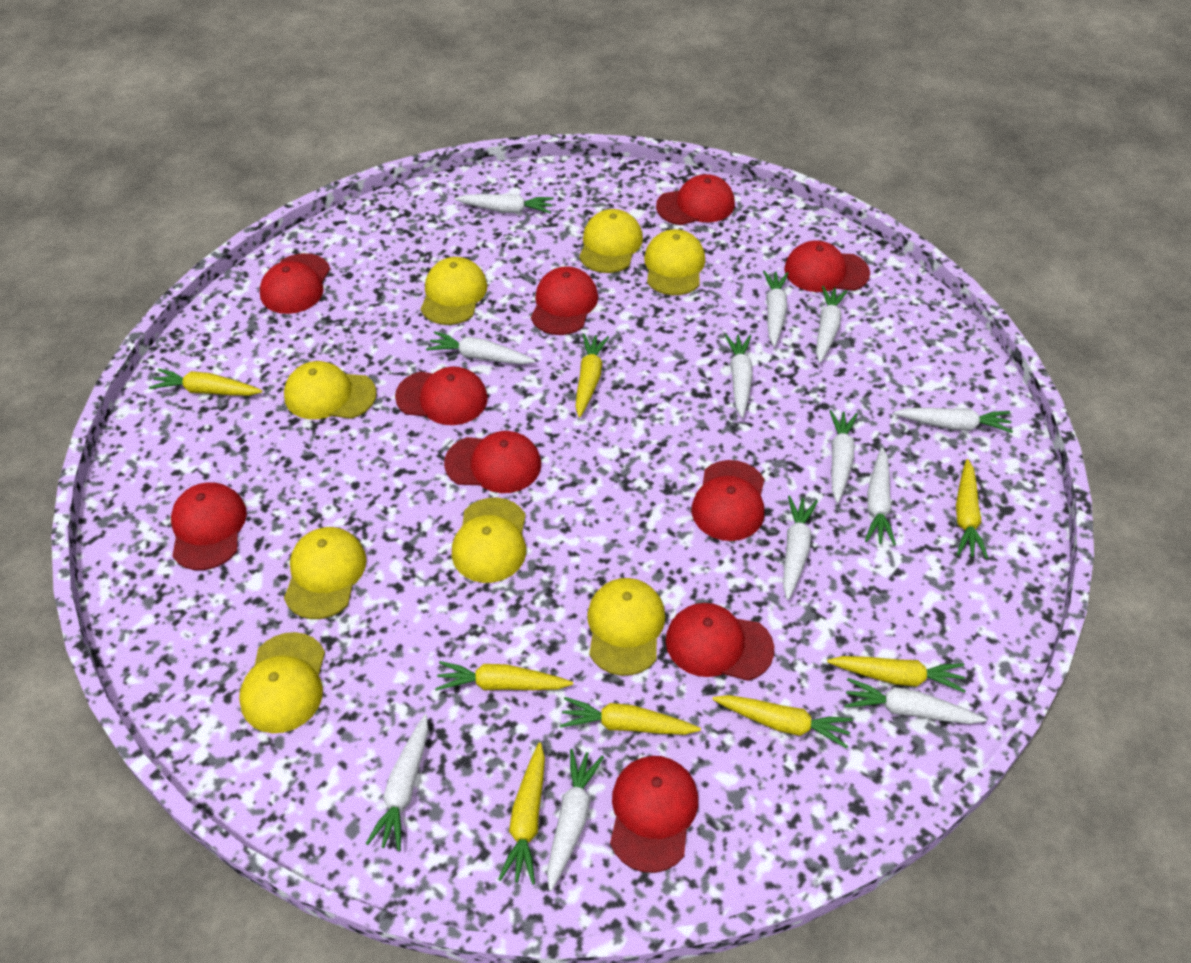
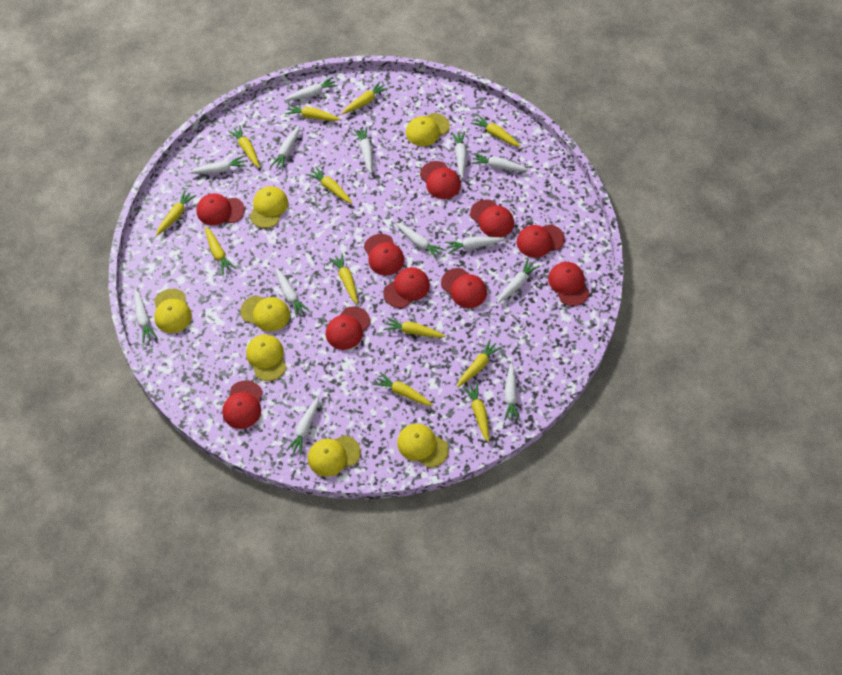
white carrot: 12 -> 13
yellow cap: 8 -> 7
yellow carrot: 8 -> 12

